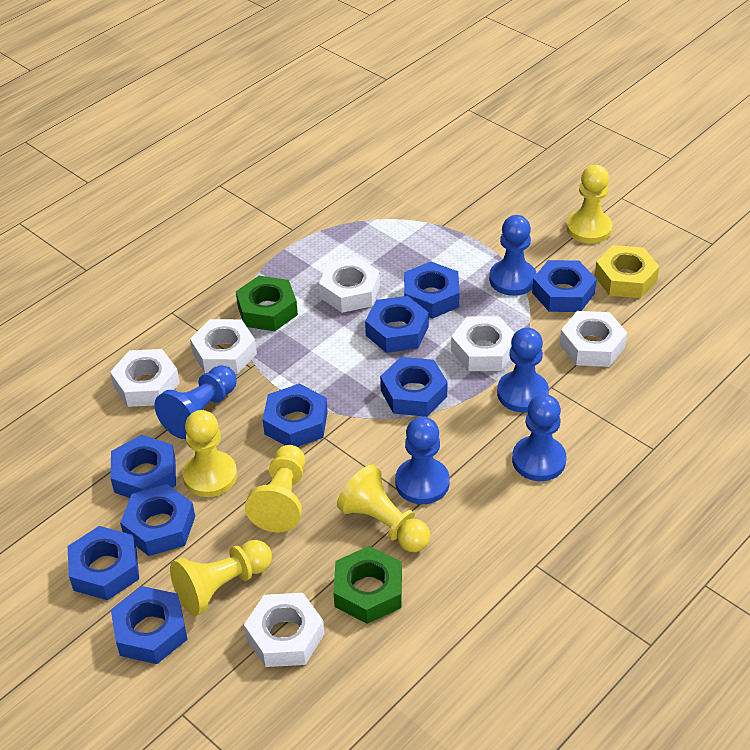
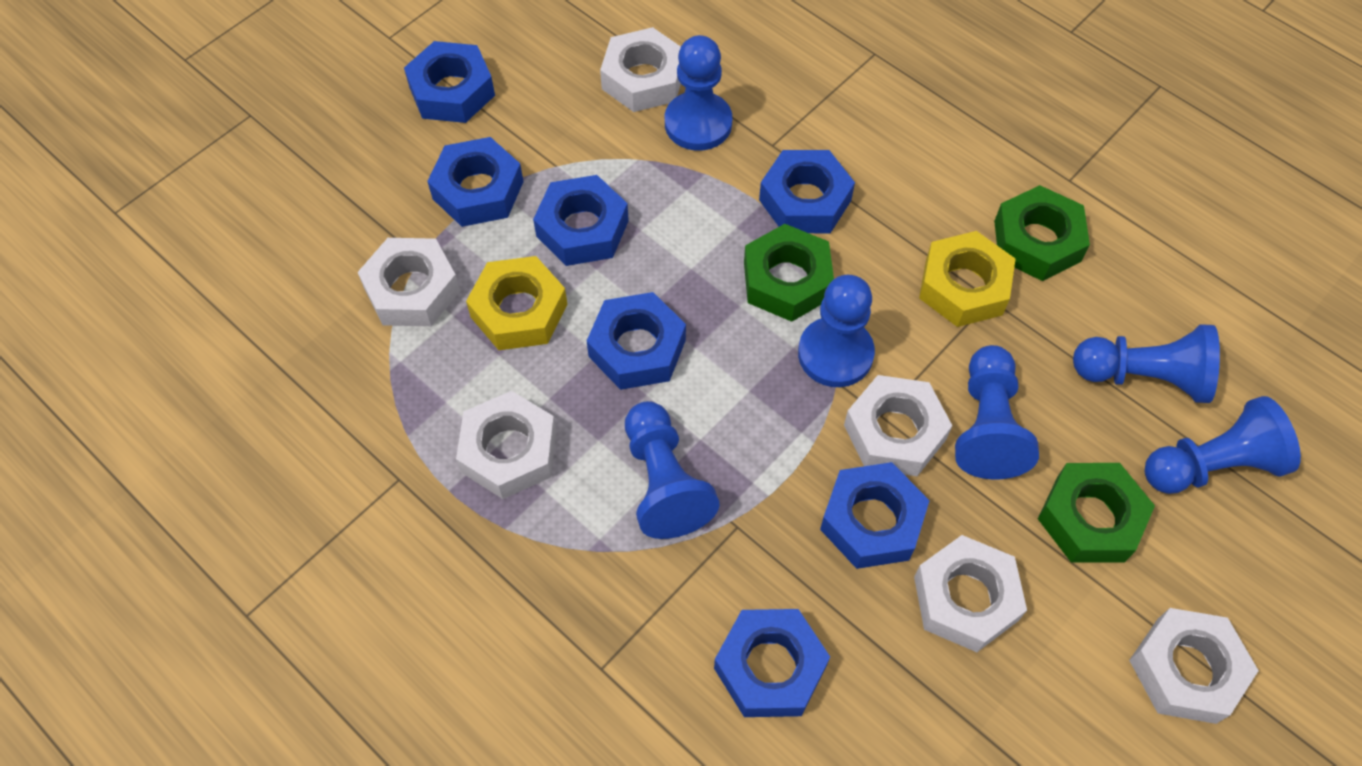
blue nut: 9 -> 7
blue pawn: 5 -> 6
green nut: 2 -> 3
yellow nut: 1 -> 2
yellow pawn: 5 -> 0

